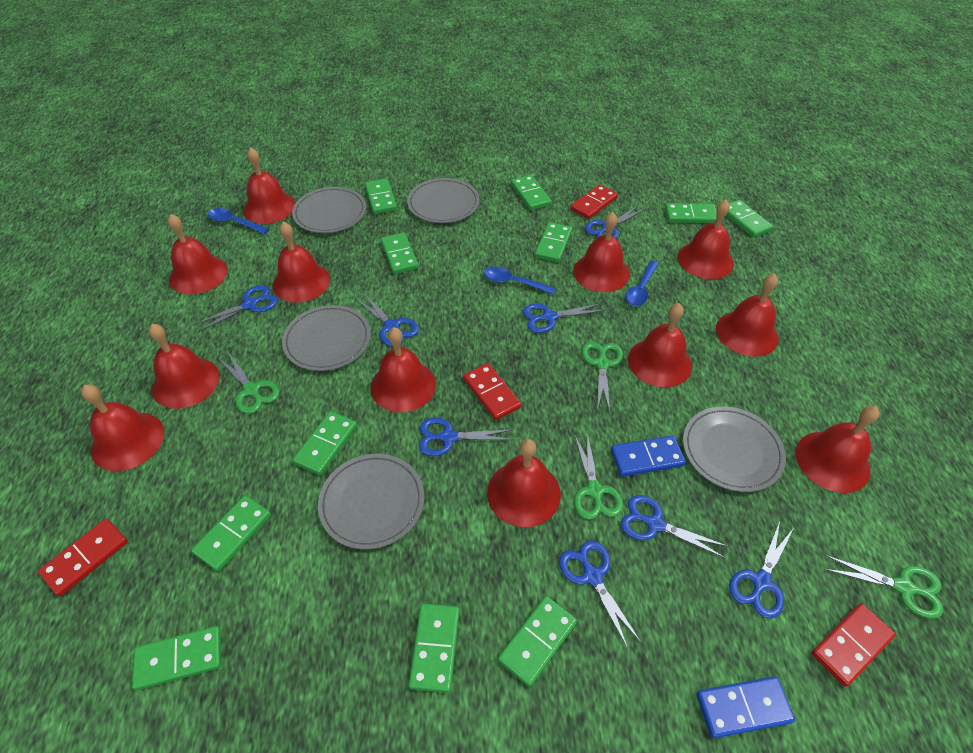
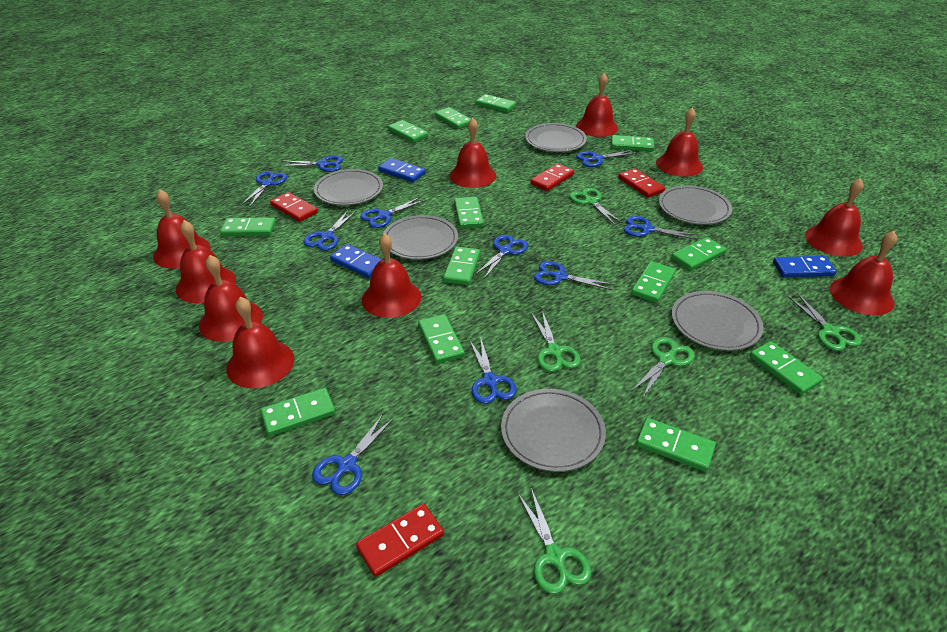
blue domino: 2 -> 3
blue scissors: 8 -> 10
blue spoon: 3 -> 0
green domino: 11 -> 13
green scissors: 4 -> 5
grey plate: 5 -> 6
red bell: 12 -> 10

